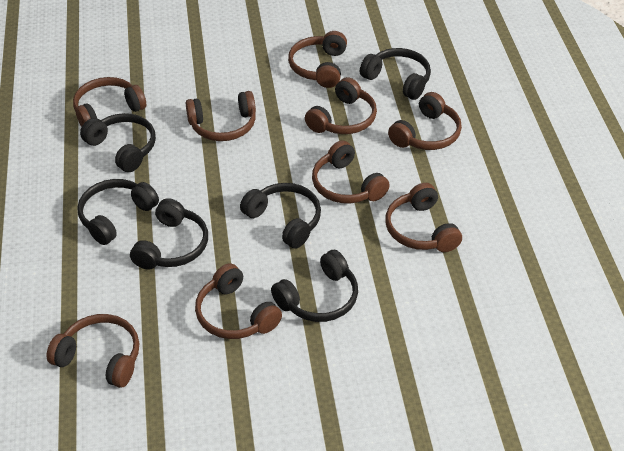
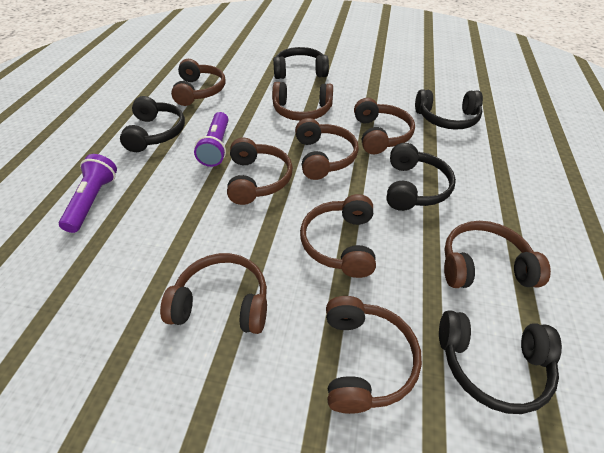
black headphones: 6 -> 5
purple flashlight: 0 -> 2

